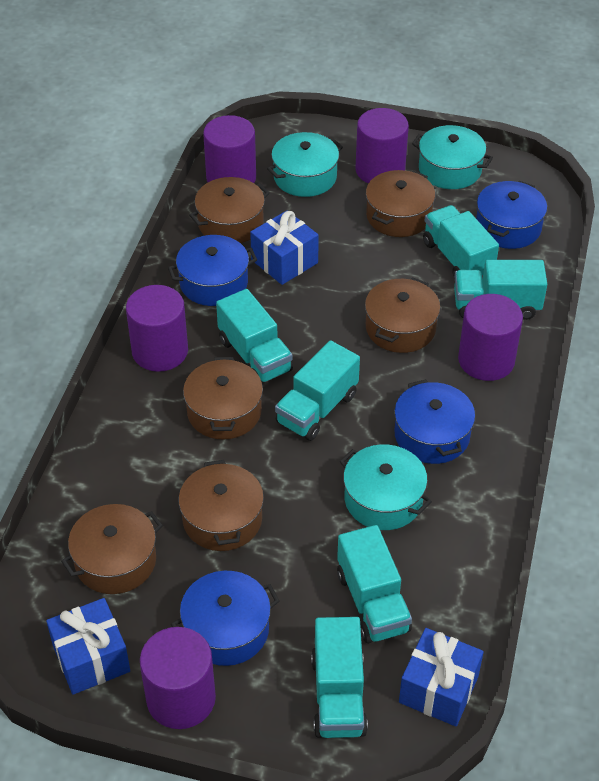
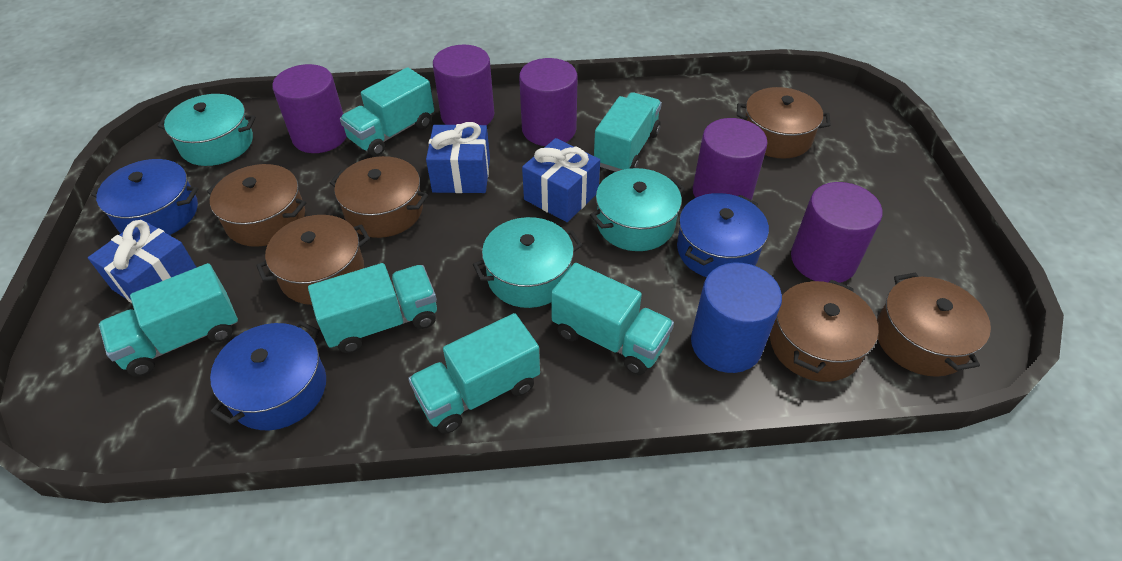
blue cylinder: 0 -> 1
blue pot: 4 -> 3

